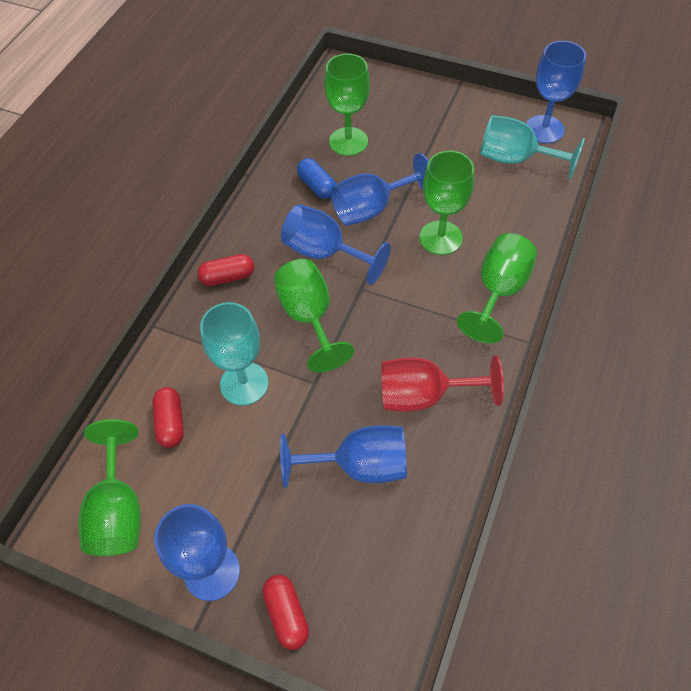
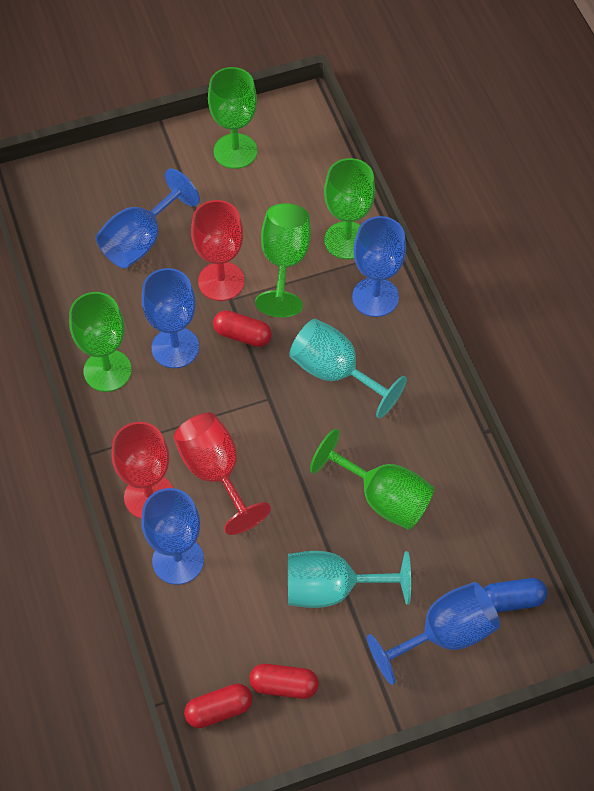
red goblet: 1 -> 3

